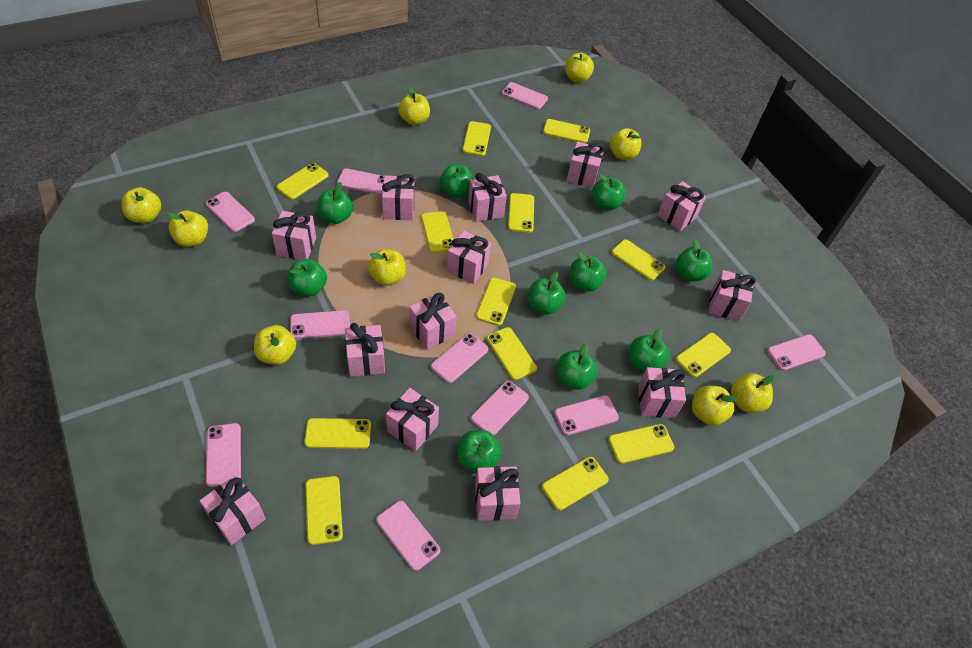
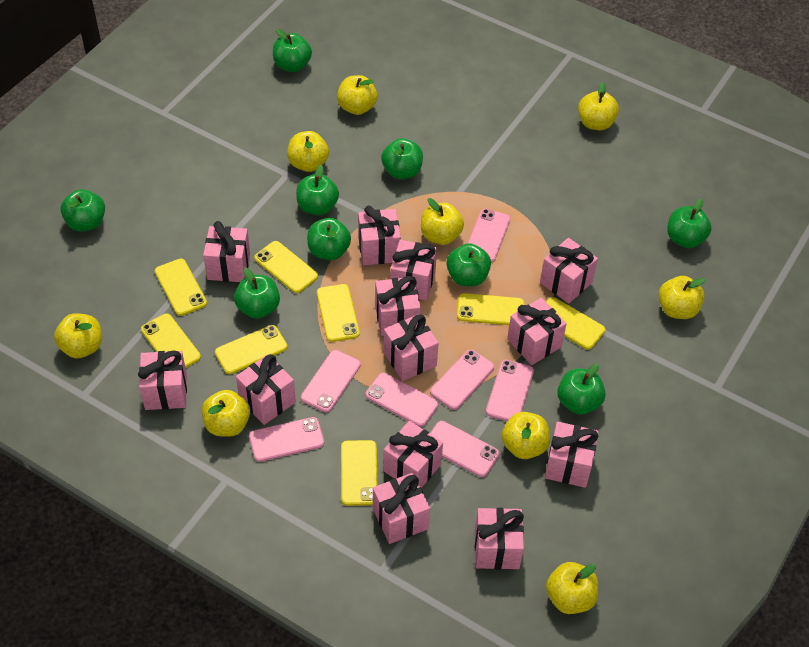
green apple: 10 -> 9
pink phone: 10 -> 7
yellow phone: 13 -> 8

